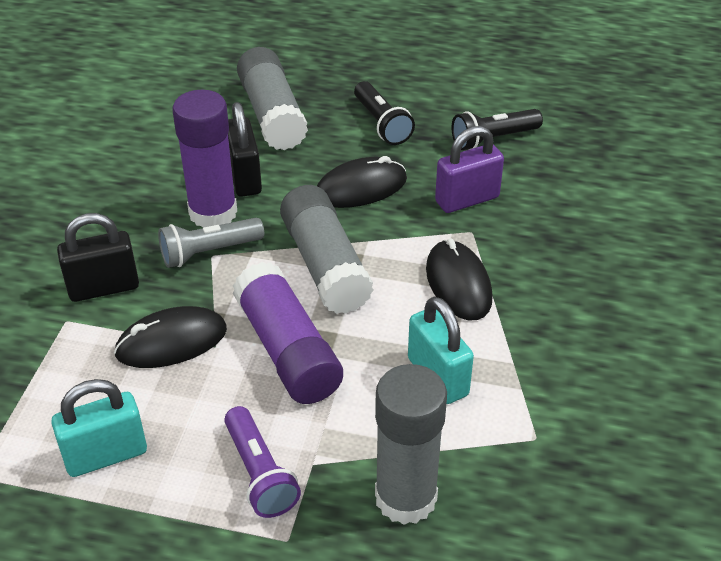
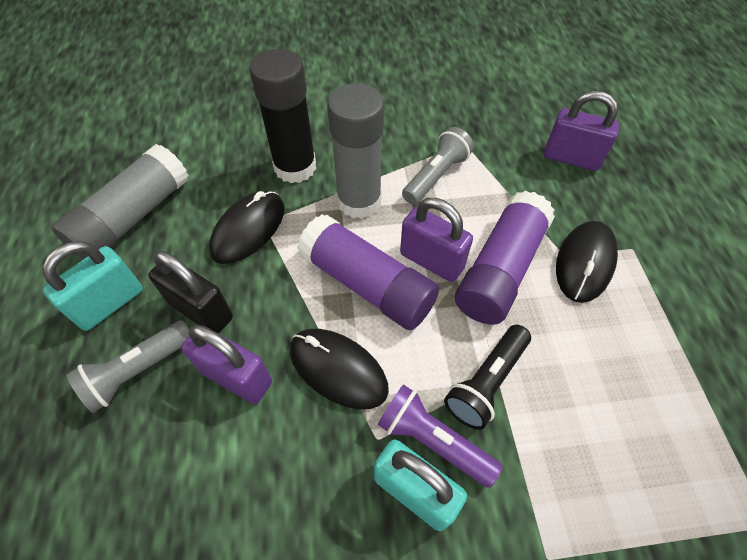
black flashlight: 2 -> 1
black glue stick: 0 -> 1
black padlock: 2 -> 1
grey flashlight: 1 -> 2
grey glue stick: 3 -> 2
purple padlock: 1 -> 3

